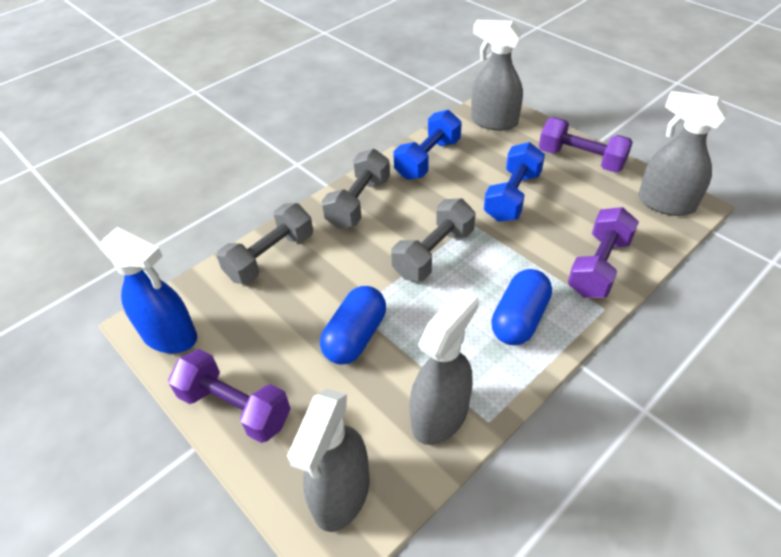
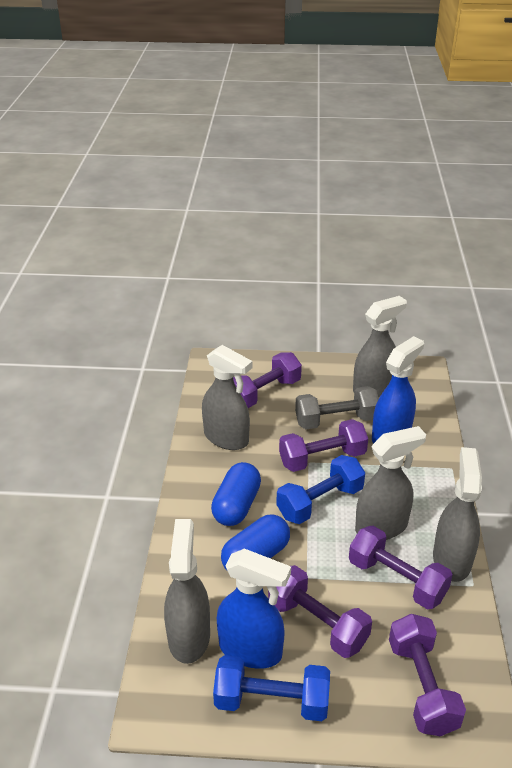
blue spray bottle: 1 -> 2
grey dumbbell: 3 -> 1
grey spray bottle: 4 -> 5
purple dumbbell: 3 -> 5

